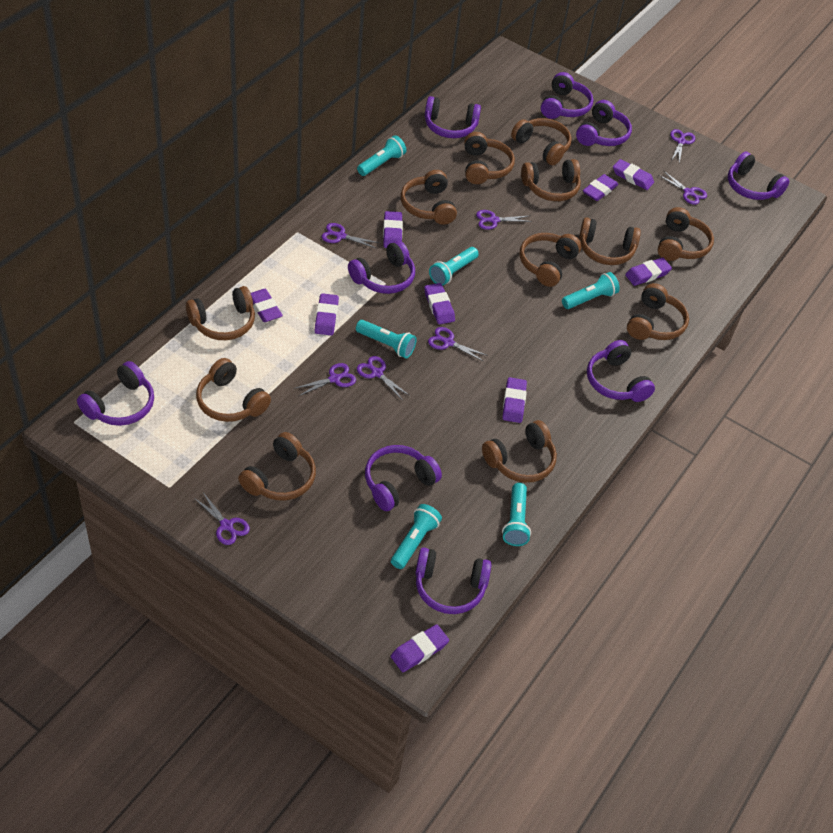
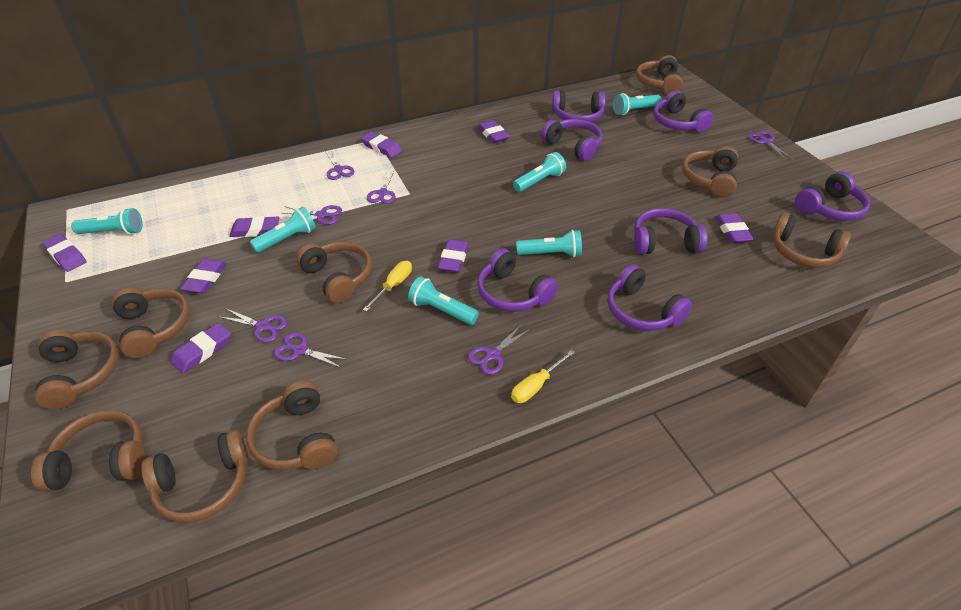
brown headphones: 12 -> 9
purple eraser: 9 -> 8
purple headphones: 9 -> 7
purple scissors: 8 -> 7
yellow screwdriver: 0 -> 2

